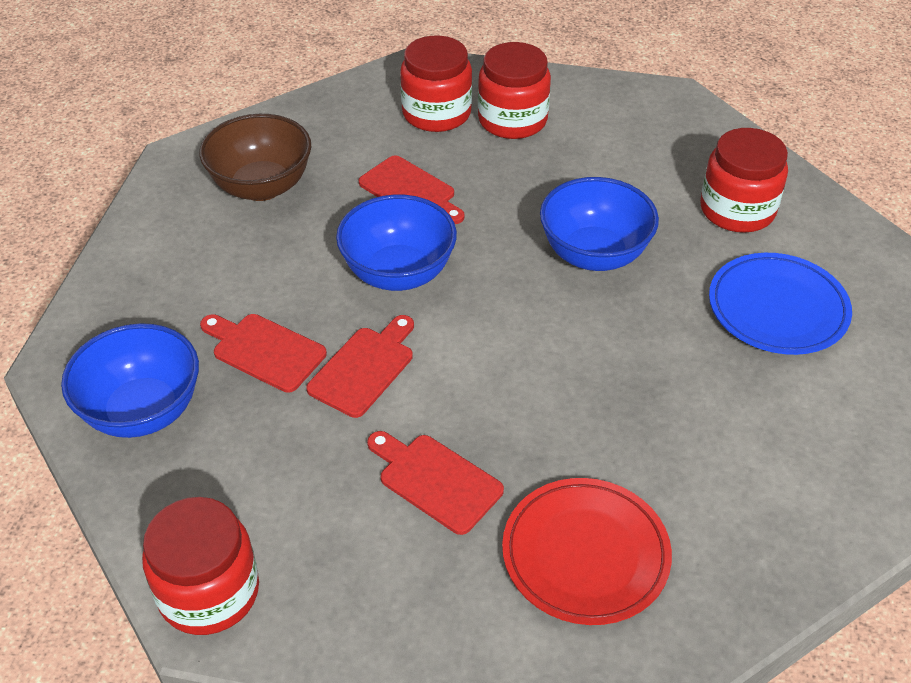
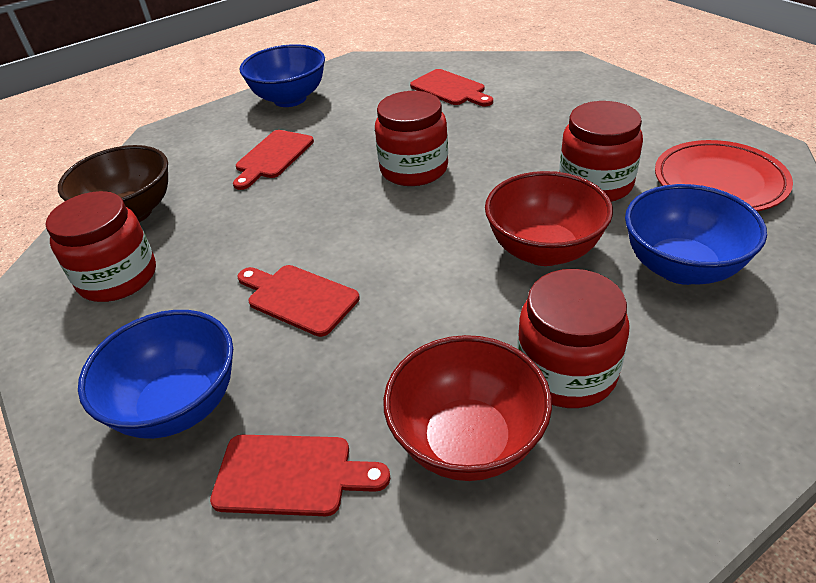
blue plate: 1 -> 0
red bowl: 0 -> 2

